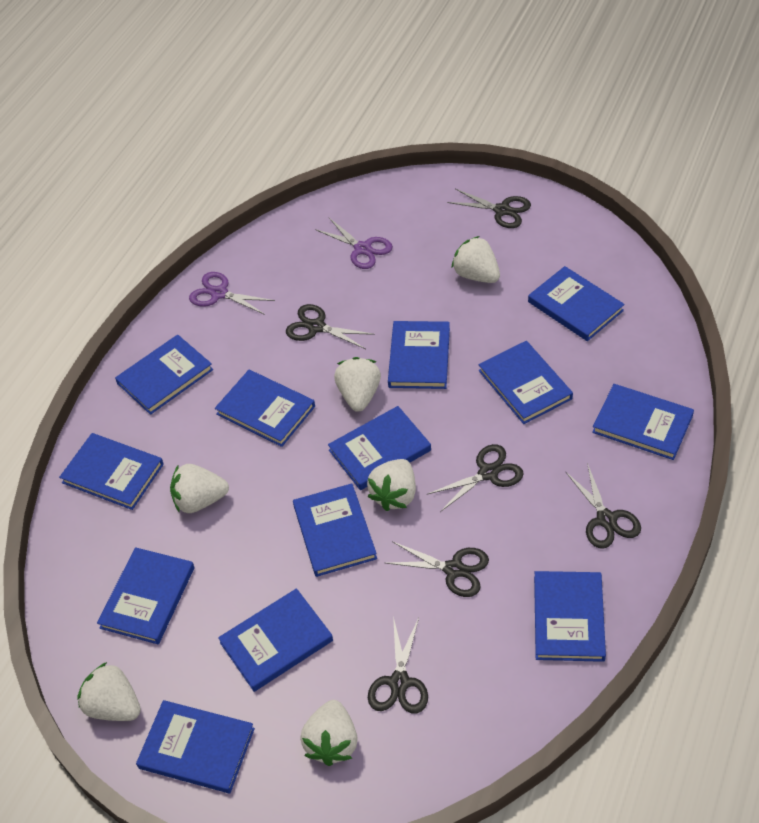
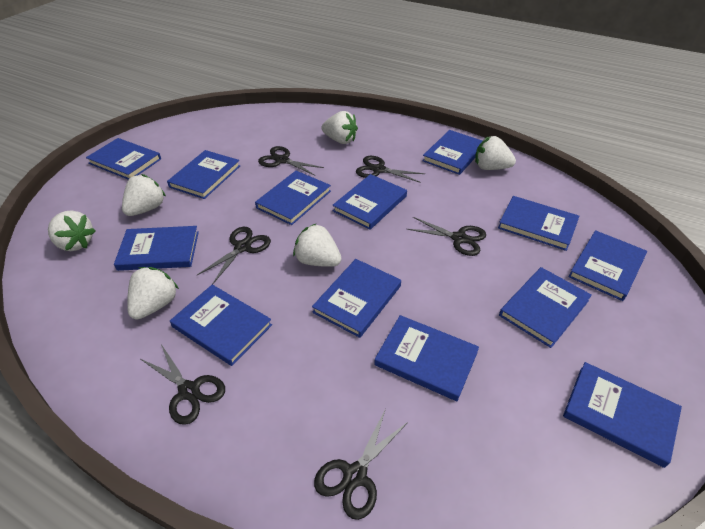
purple scissors: 2 -> 0

